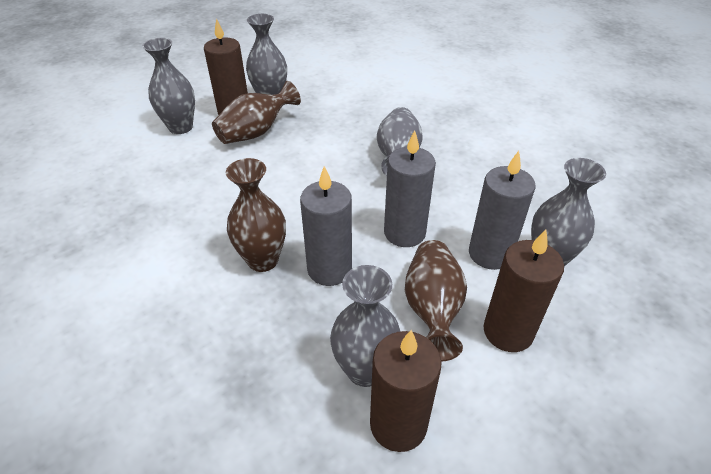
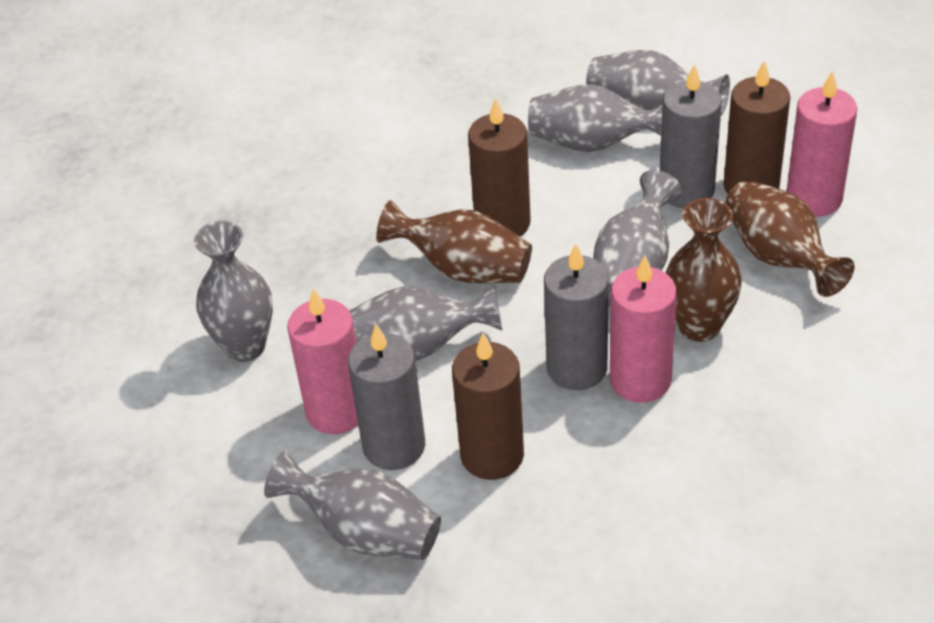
grey vase: 5 -> 6
pink candle: 0 -> 3

